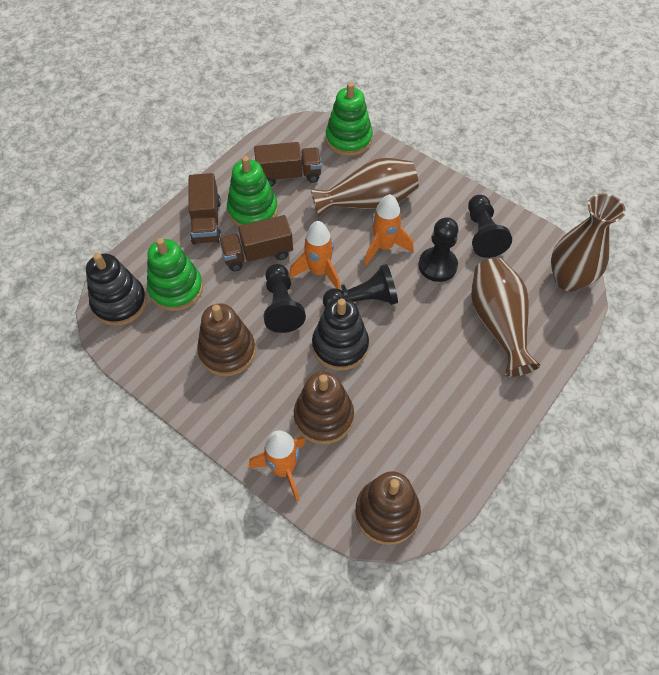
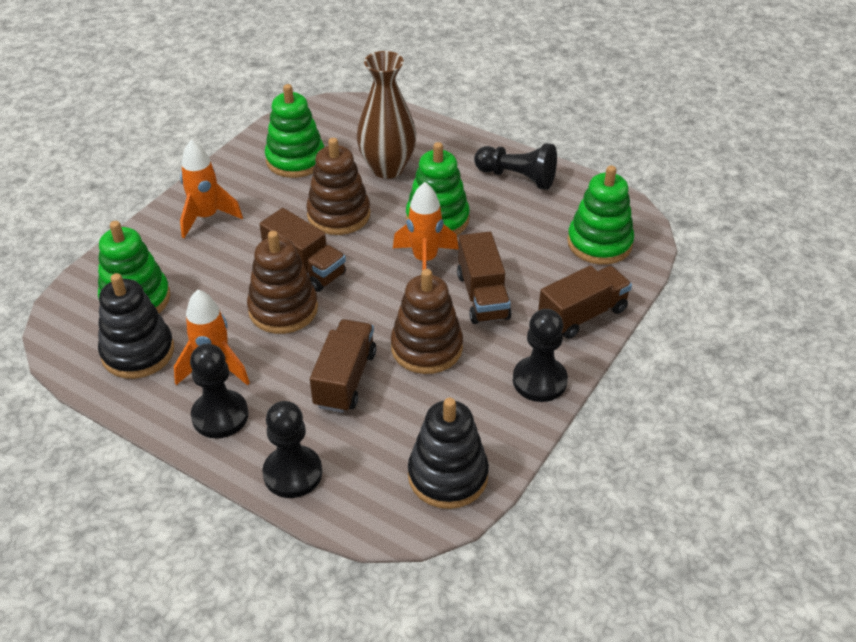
brown truck: 3 -> 4
brown vase: 3 -> 1
green stacking toy: 3 -> 4

